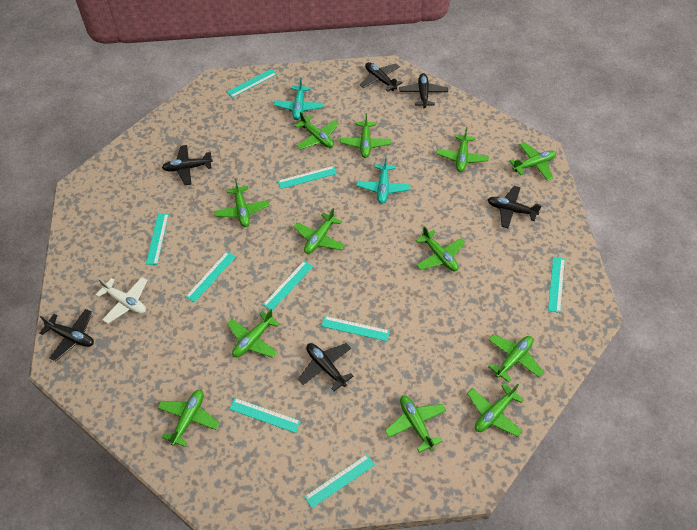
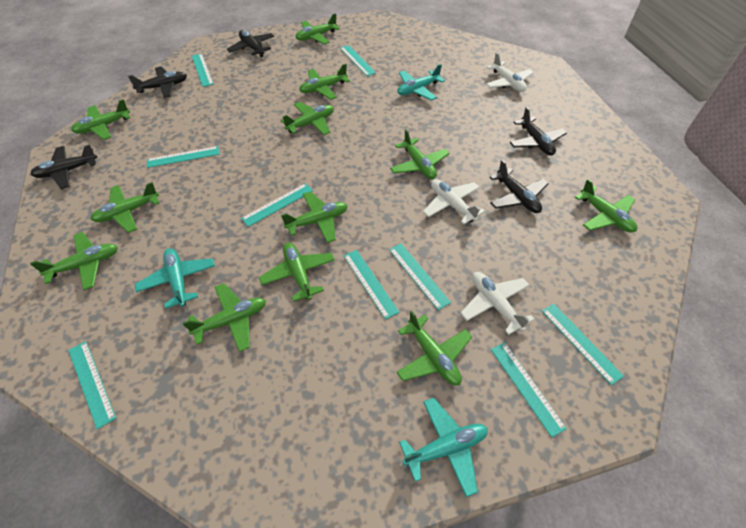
black plane: 6 -> 5
turquoise plane: 2 -> 3
white plane: 1 -> 3

